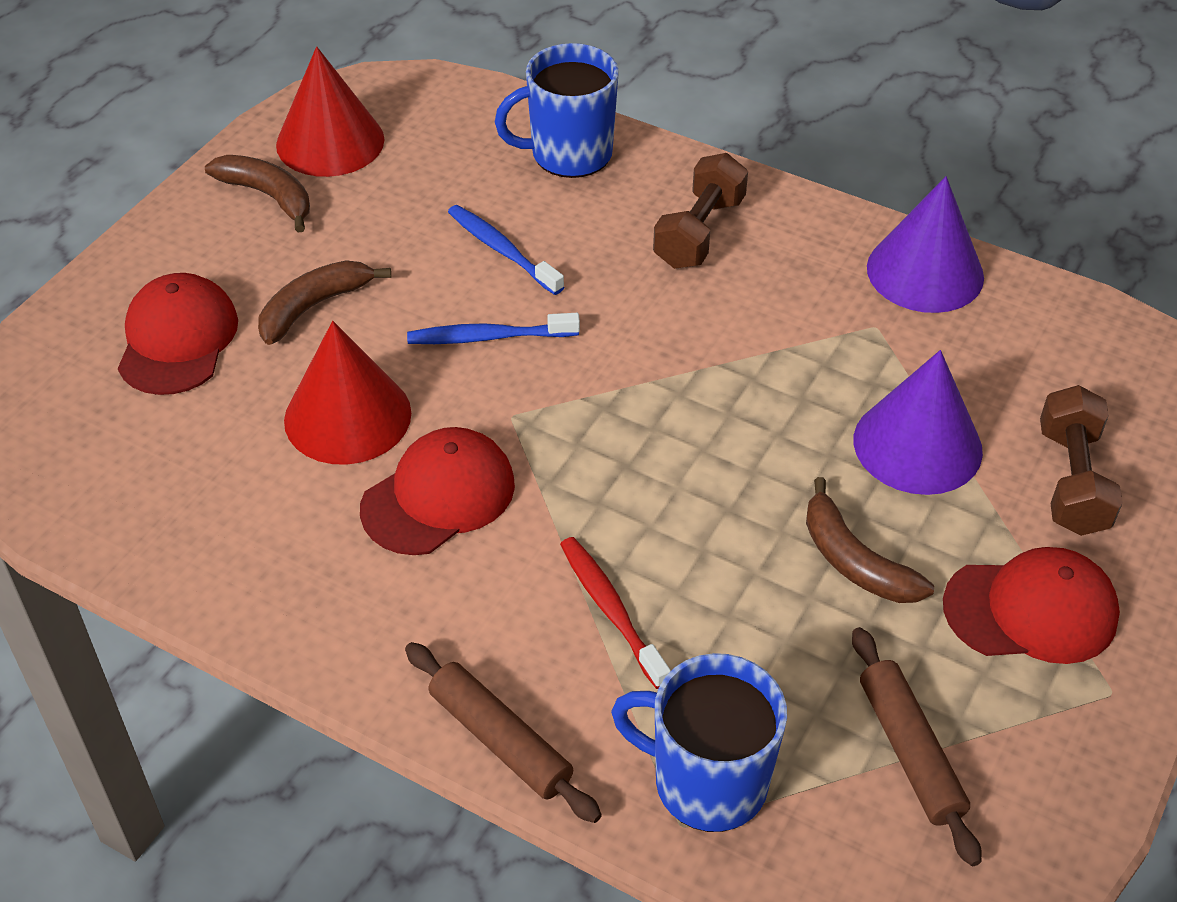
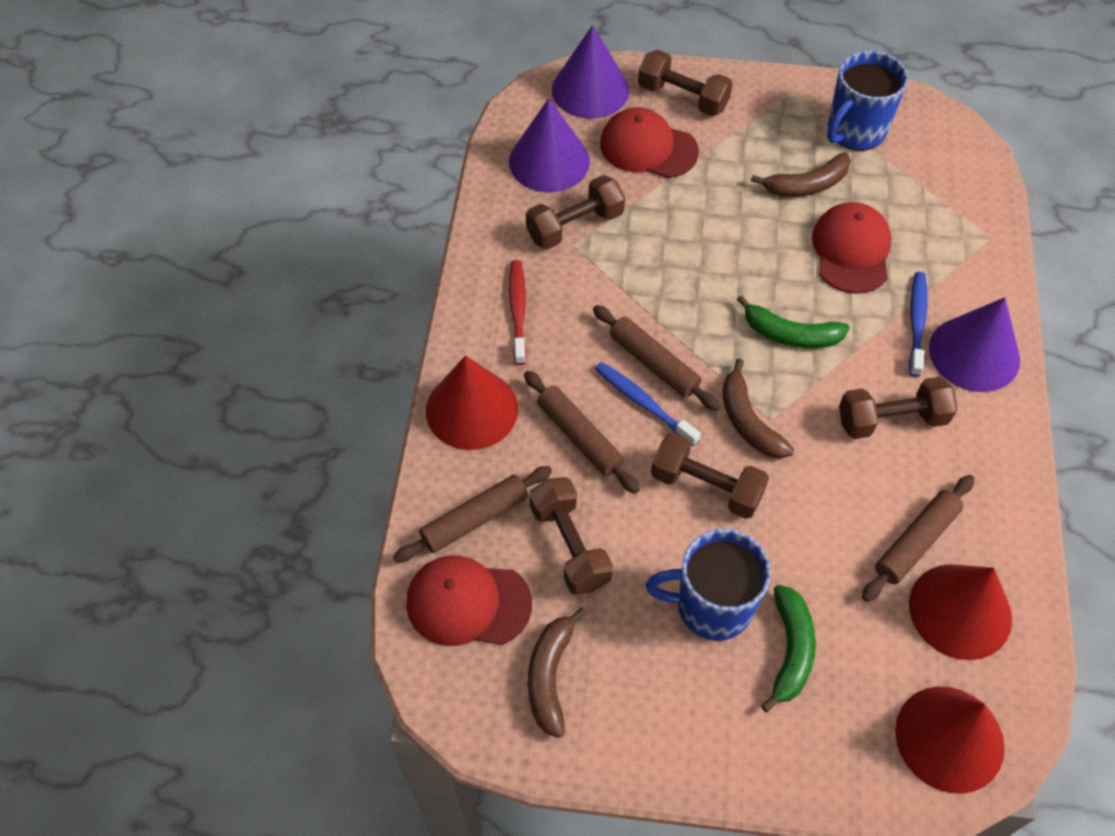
brown dumbbell: 2 -> 5
brown rolling pin: 2 -> 4
green banana: 0 -> 2
purple cone: 2 -> 3
red cone: 2 -> 3

